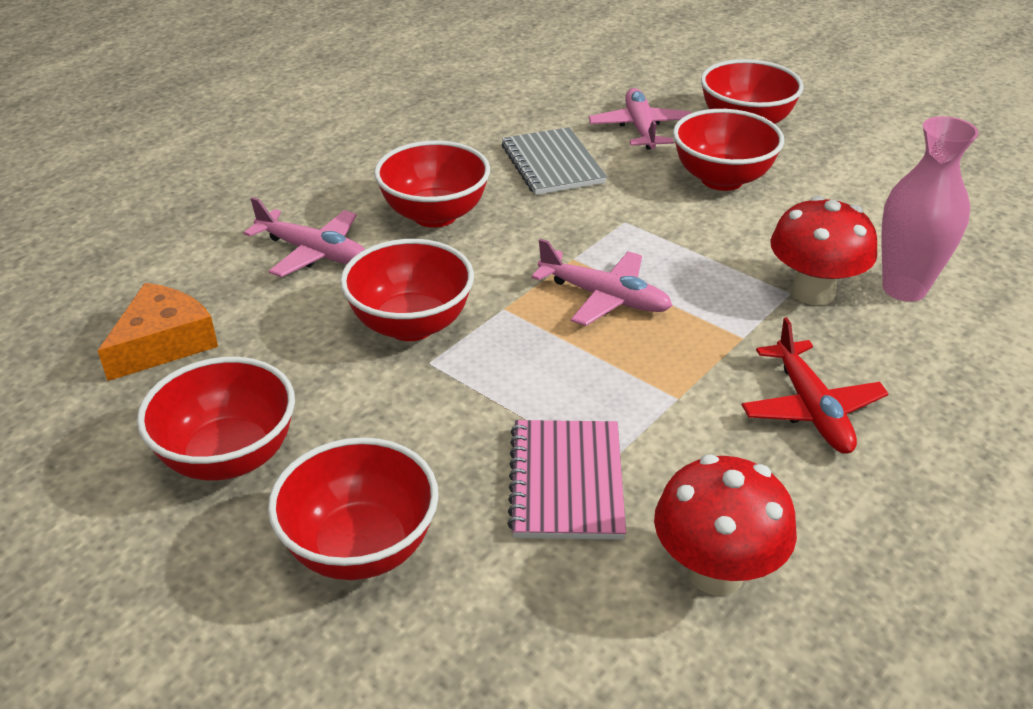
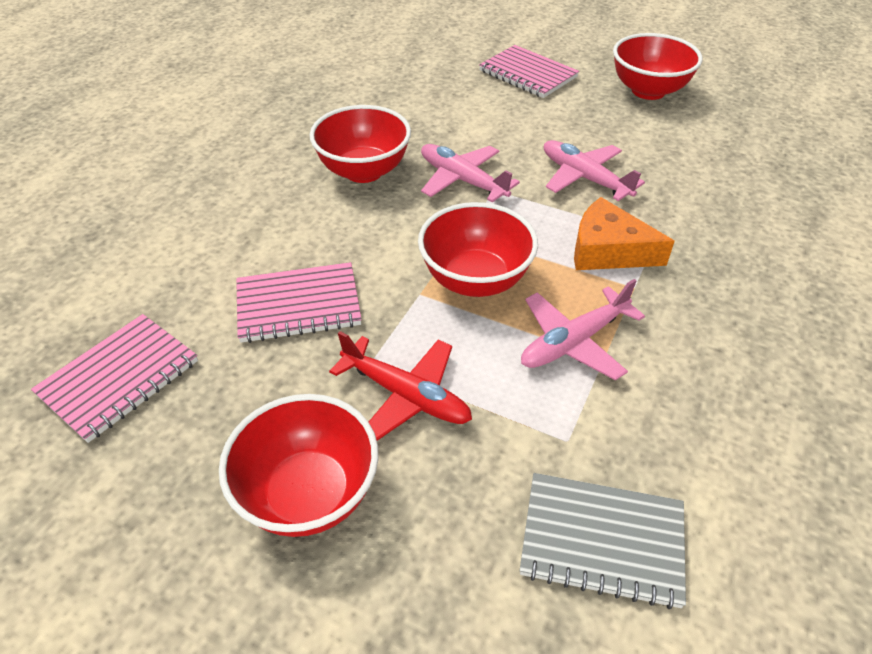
pink notebook: 1 -> 3
pink vase: 1 -> 0
red bowl: 6 -> 4
red mushroom: 2 -> 0

